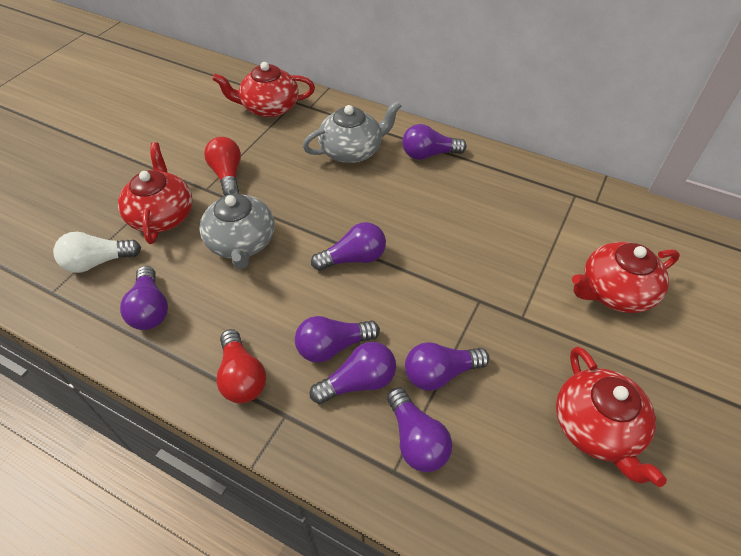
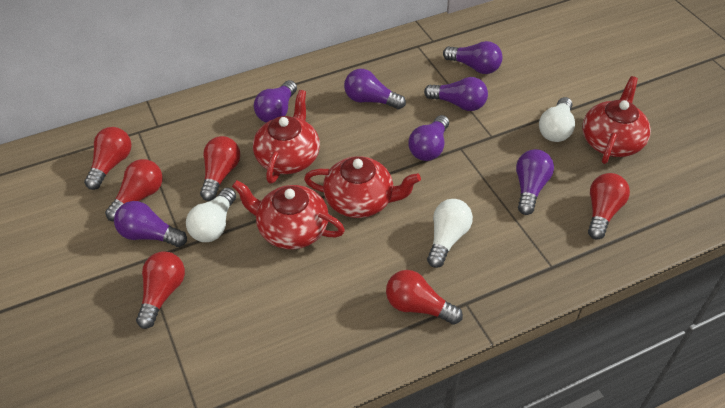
grey teapot: 2 -> 0
red light bulb: 2 -> 6
white light bulb: 1 -> 3

